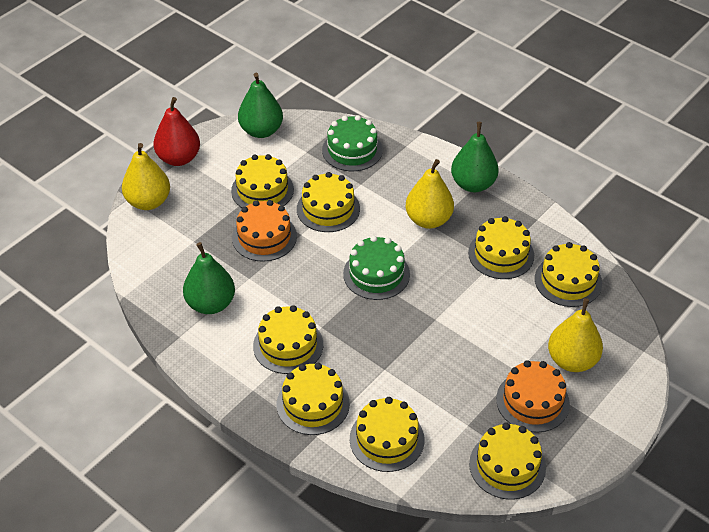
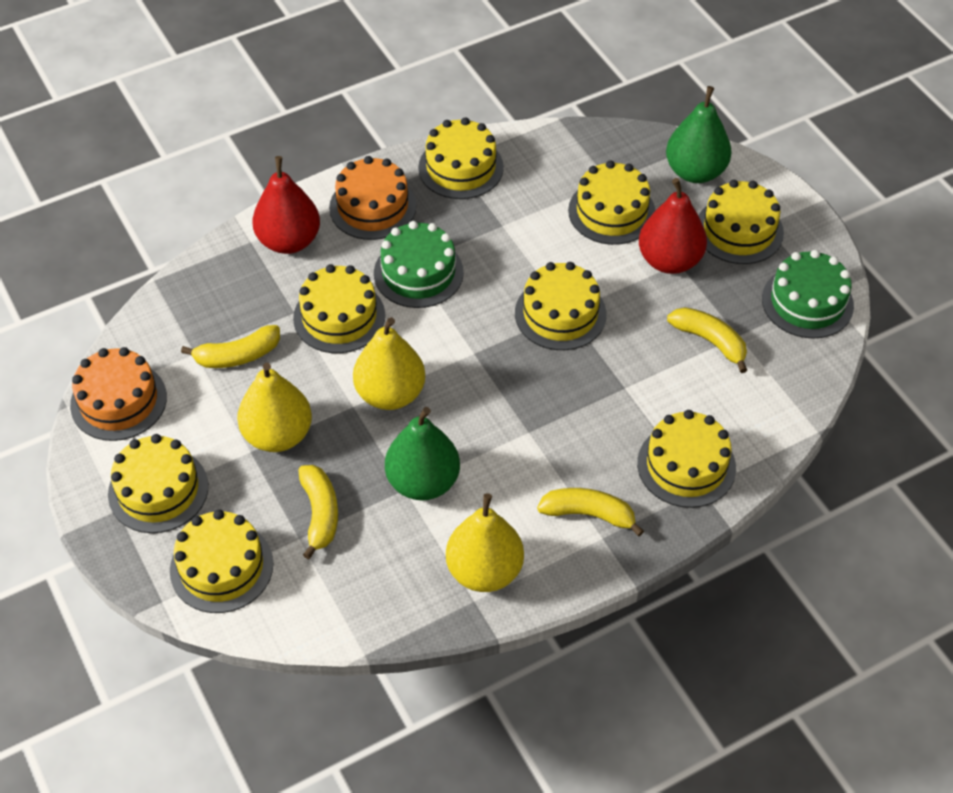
green pear: 3 -> 2
red pear: 1 -> 2
yellow banana: 0 -> 4

